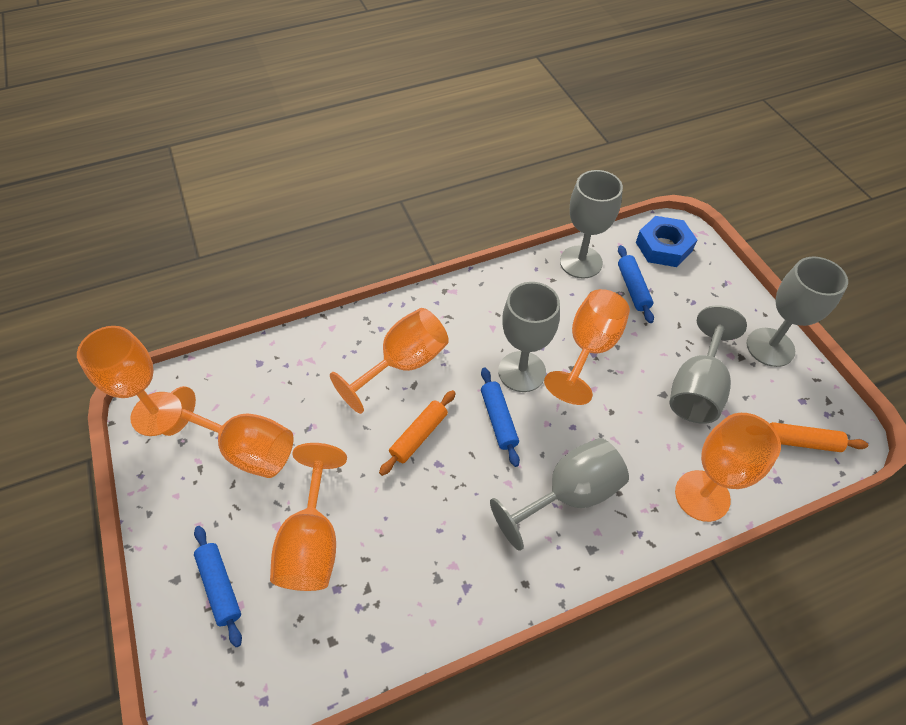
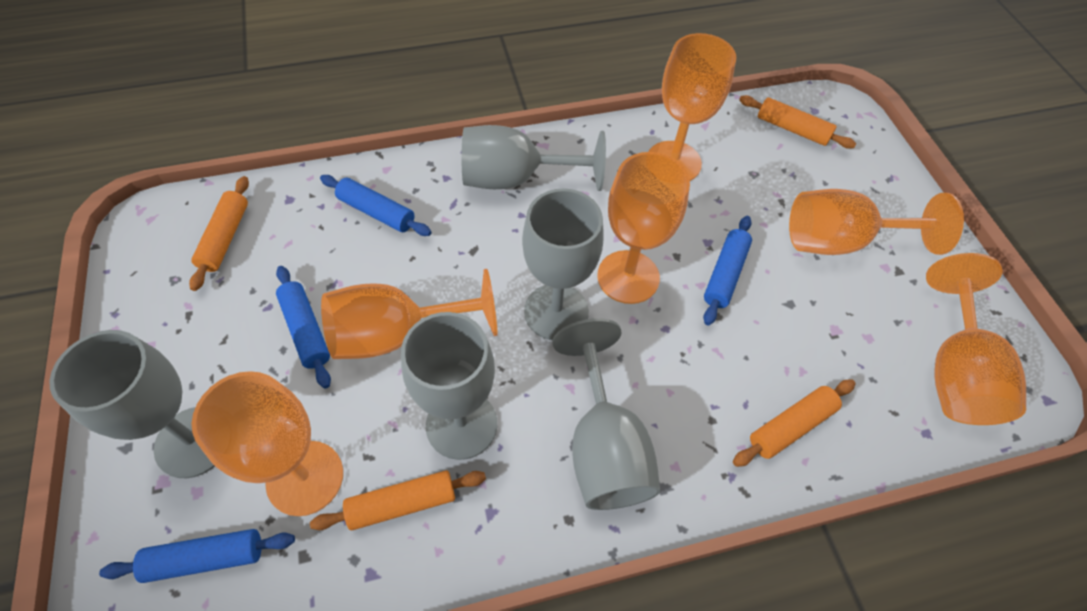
blue nut: 1 -> 0
blue rolling pin: 3 -> 4
orange rolling pin: 2 -> 4

